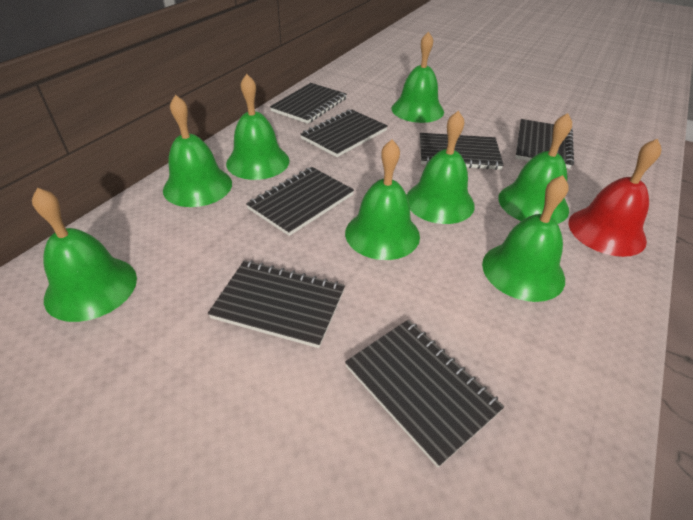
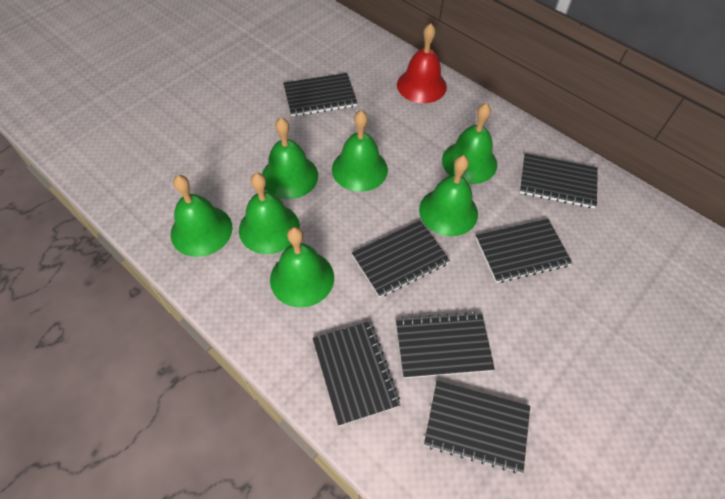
green bell: 8 -> 7

